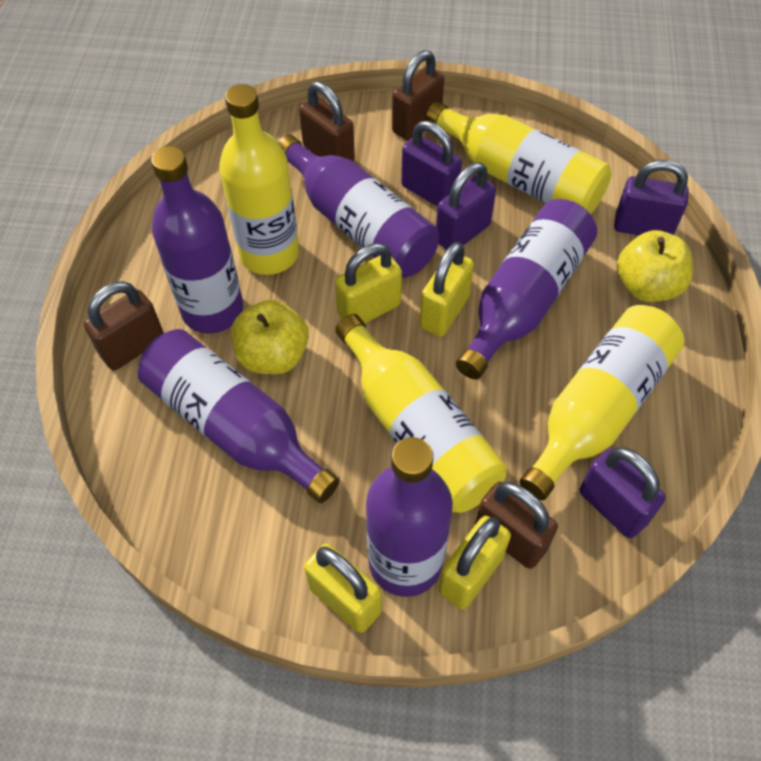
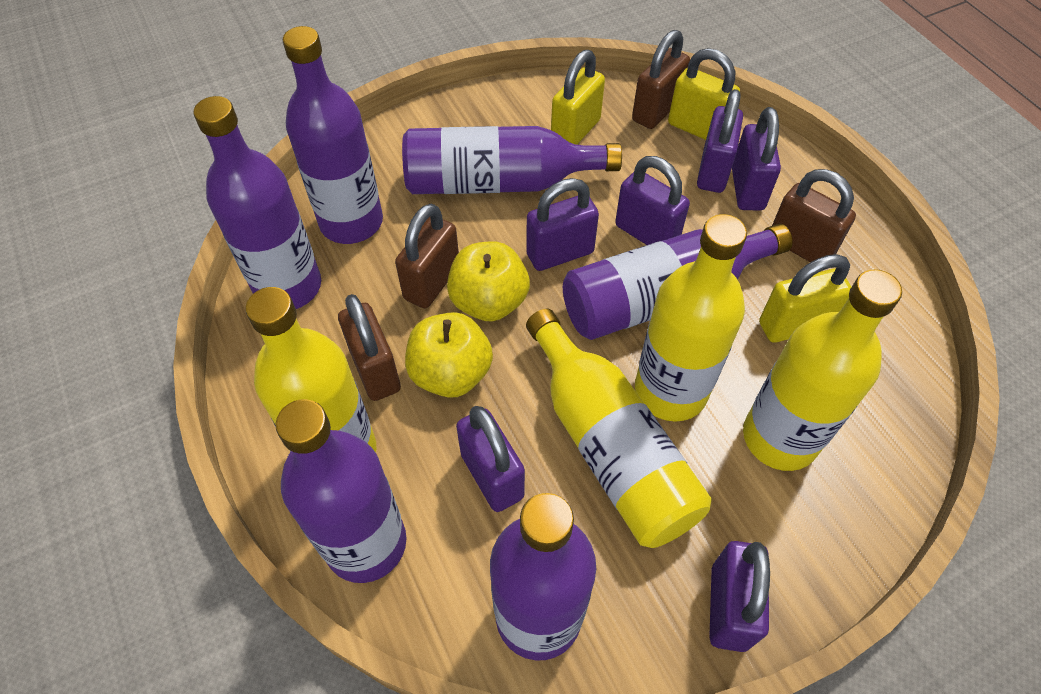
purple bottle: 5 -> 6
purple padlock: 4 -> 6
yellow padlock: 4 -> 3

